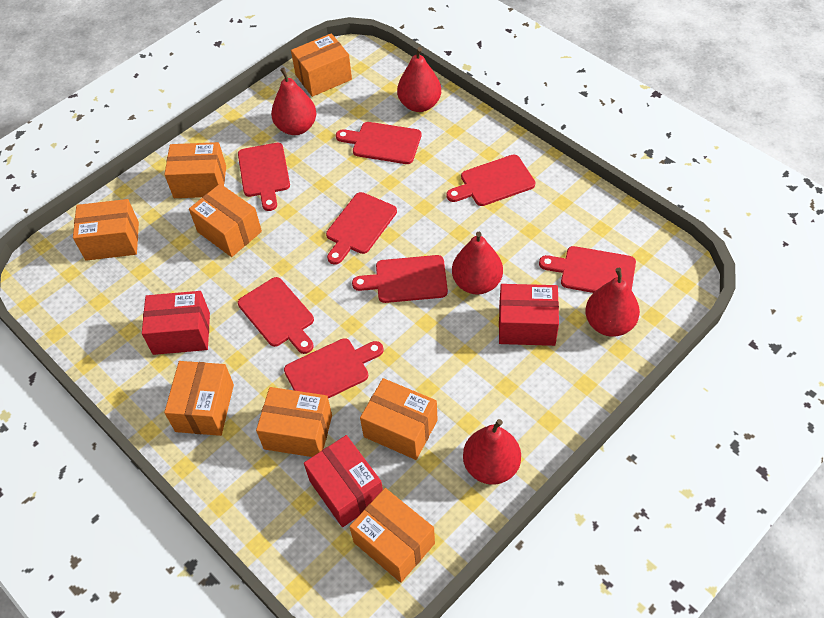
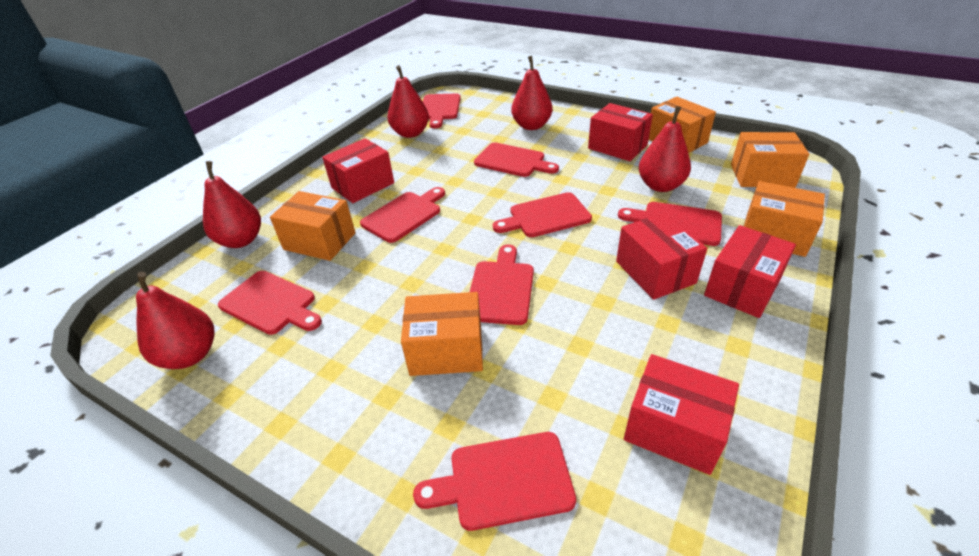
orange box: 8 -> 5
red box: 3 -> 5

